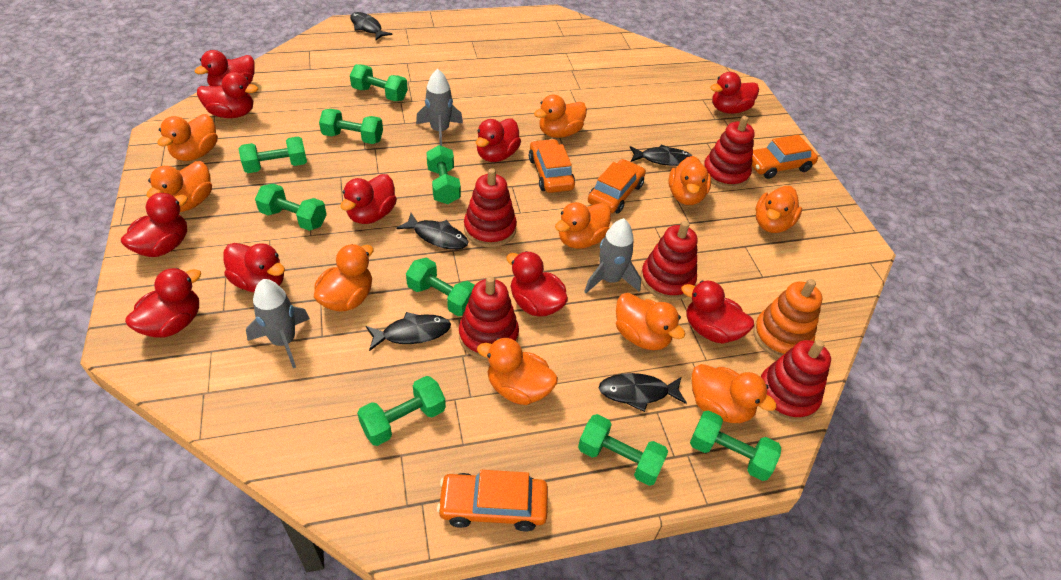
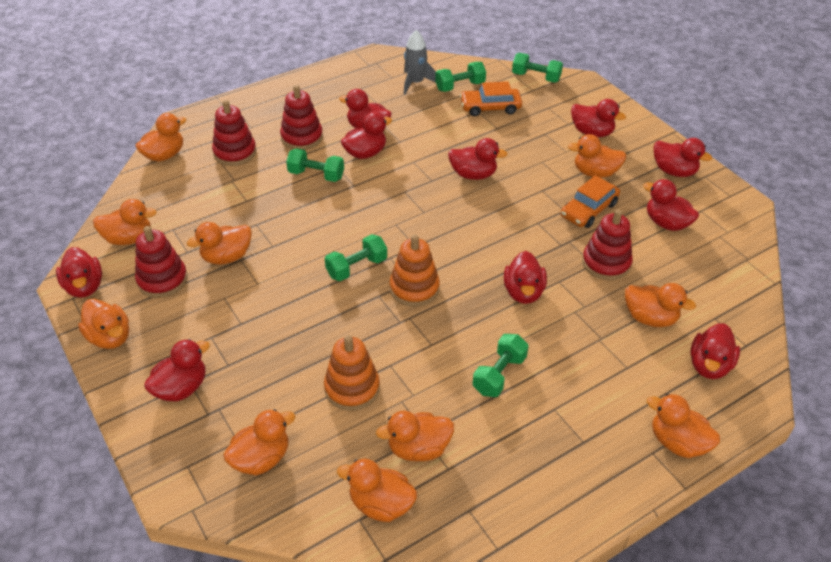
black fish: 5 -> 0
green dumbbell: 9 -> 5
grey rocket: 3 -> 1
orange car: 4 -> 2
orange stacking toy: 1 -> 2
red stacking toy: 5 -> 4

